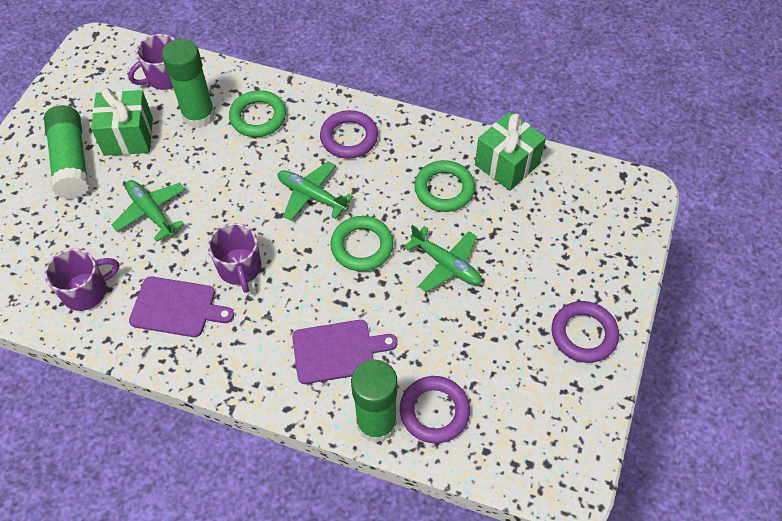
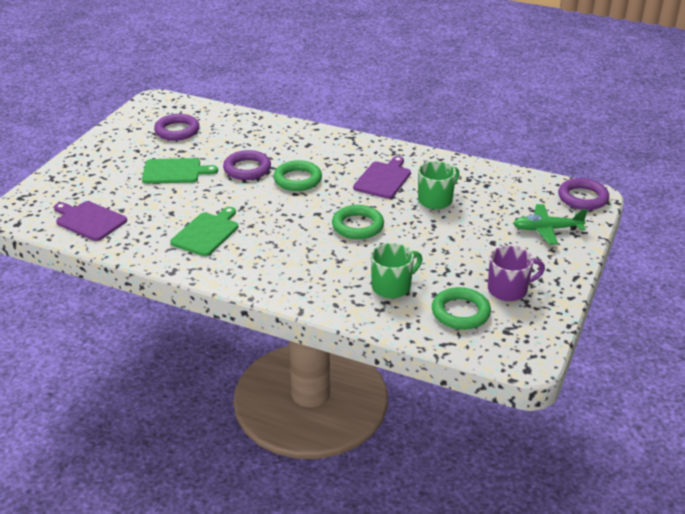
green cutting board: 0 -> 2
green gift: 2 -> 0
green glue stick: 3 -> 0
green mug: 0 -> 2
green plane: 3 -> 1
purple mug: 3 -> 1

